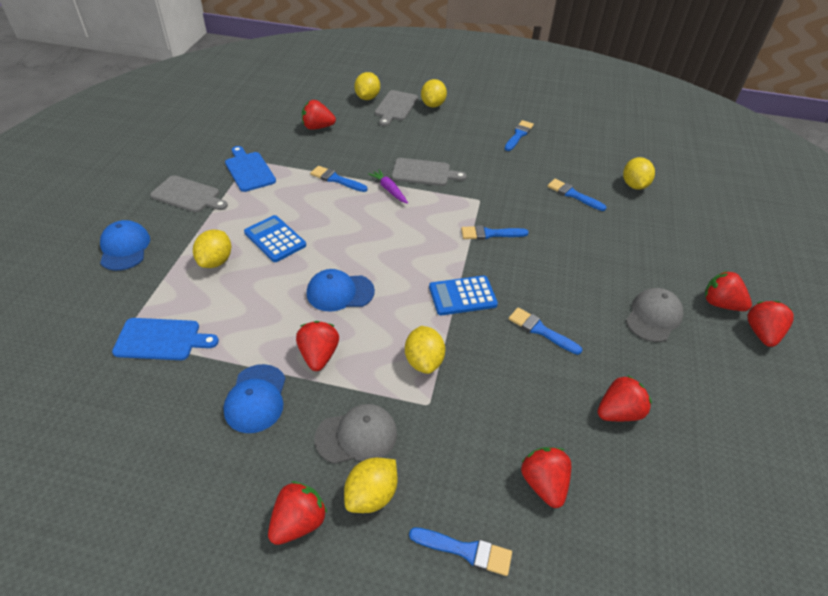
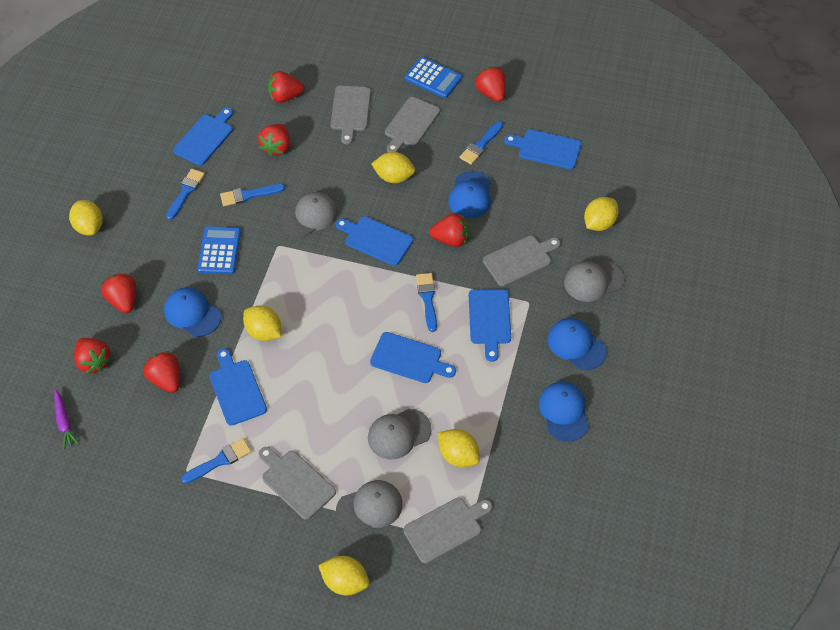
blue brush: 6 -> 5
blue cap: 3 -> 4
blue cutting board: 2 -> 6
grey cap: 2 -> 4
grey cutting board: 3 -> 5

